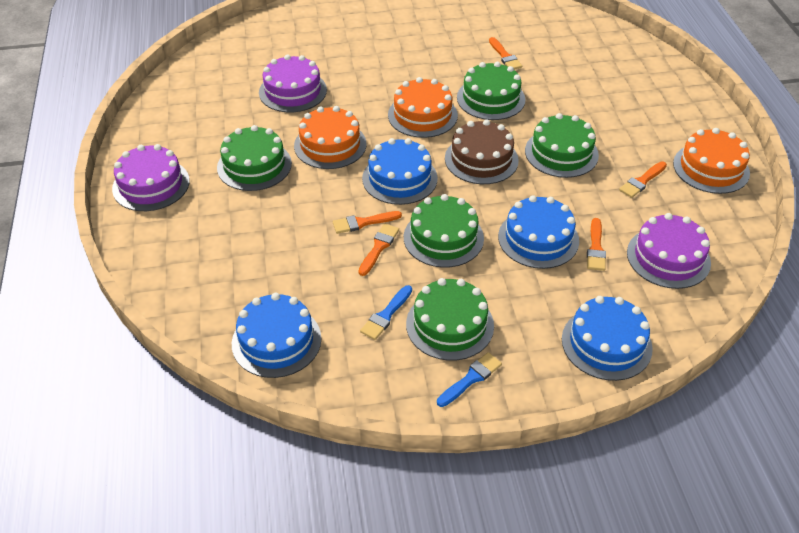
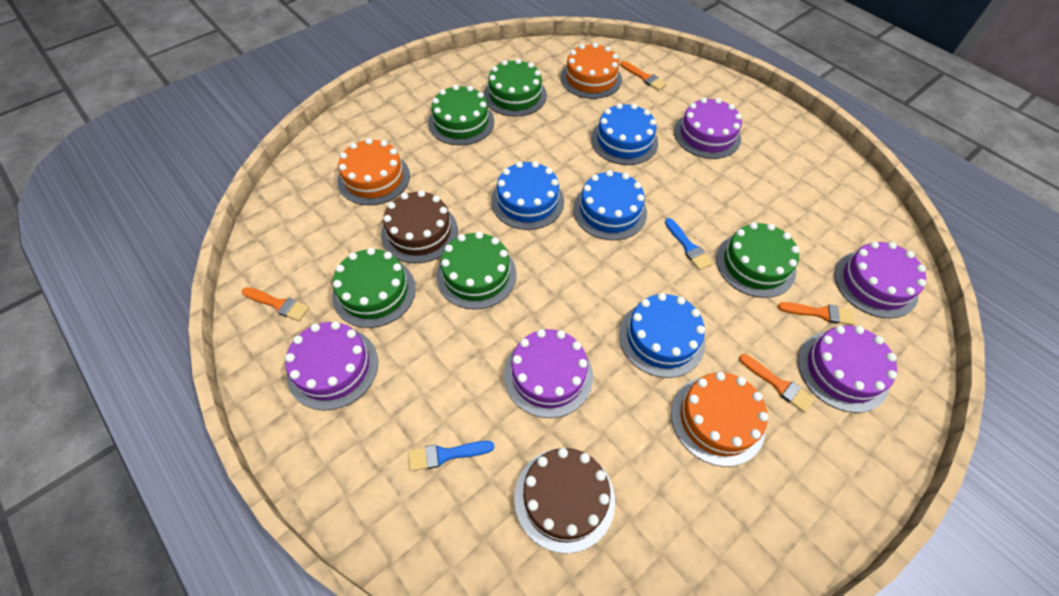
brown cake: 1 -> 2
orange brush: 5 -> 4
purple cake: 3 -> 5

